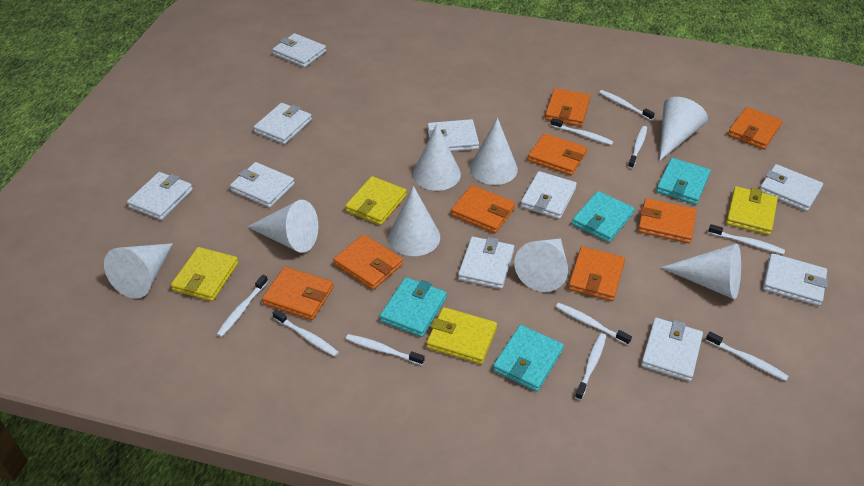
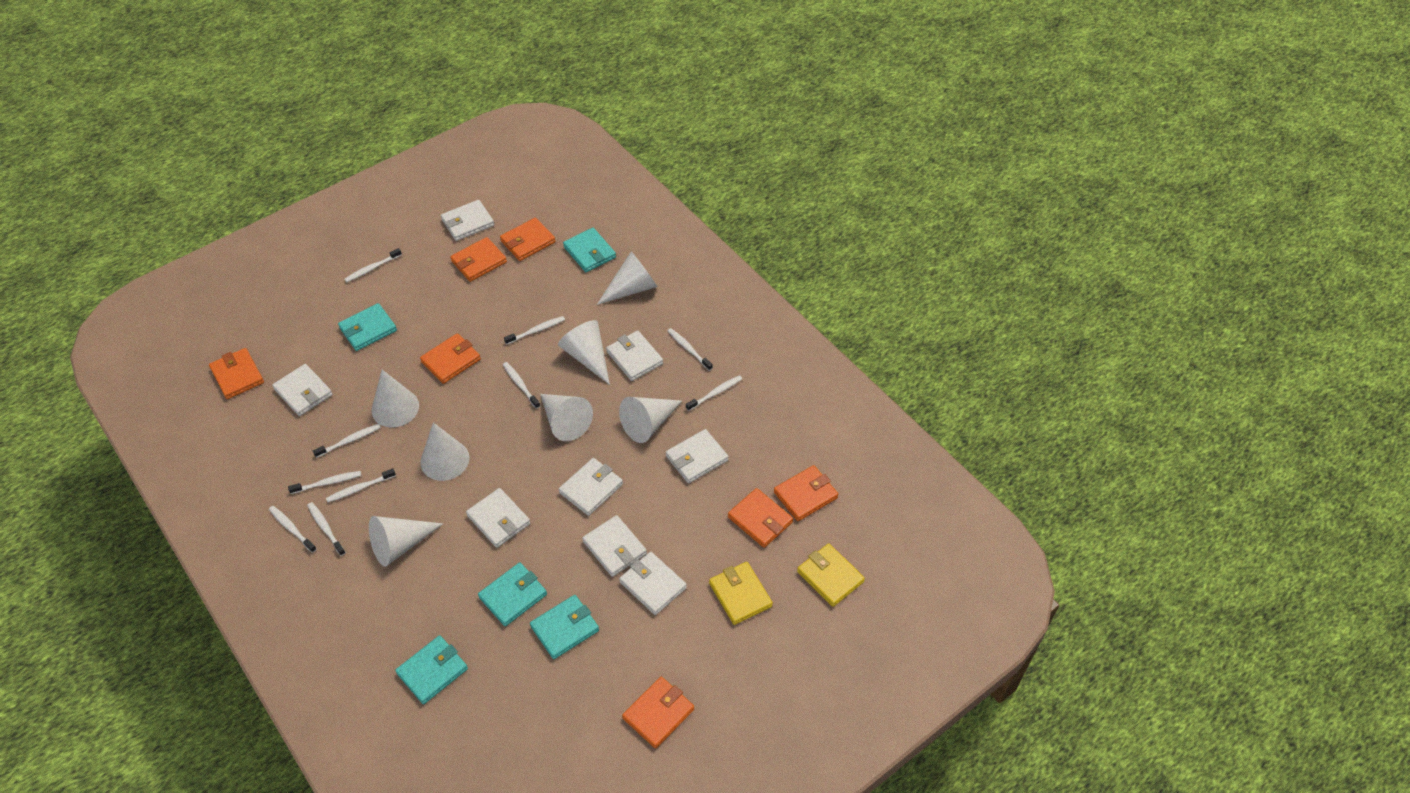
orange wallet: 8 -> 7
turquoise wallet: 4 -> 5
white cone: 8 -> 7
white wallet: 10 -> 8
yellow wallet: 4 -> 2

